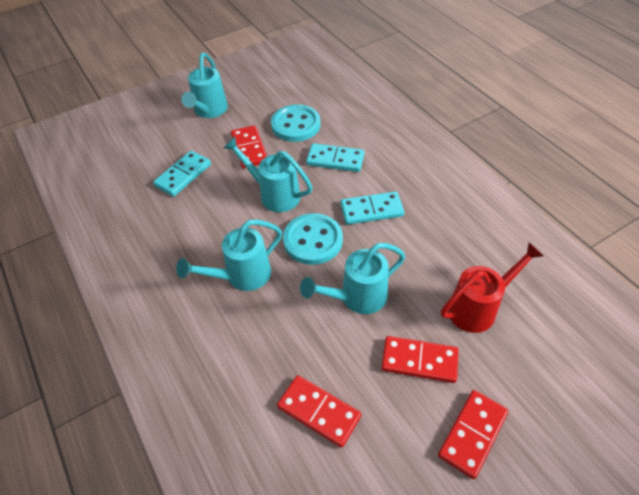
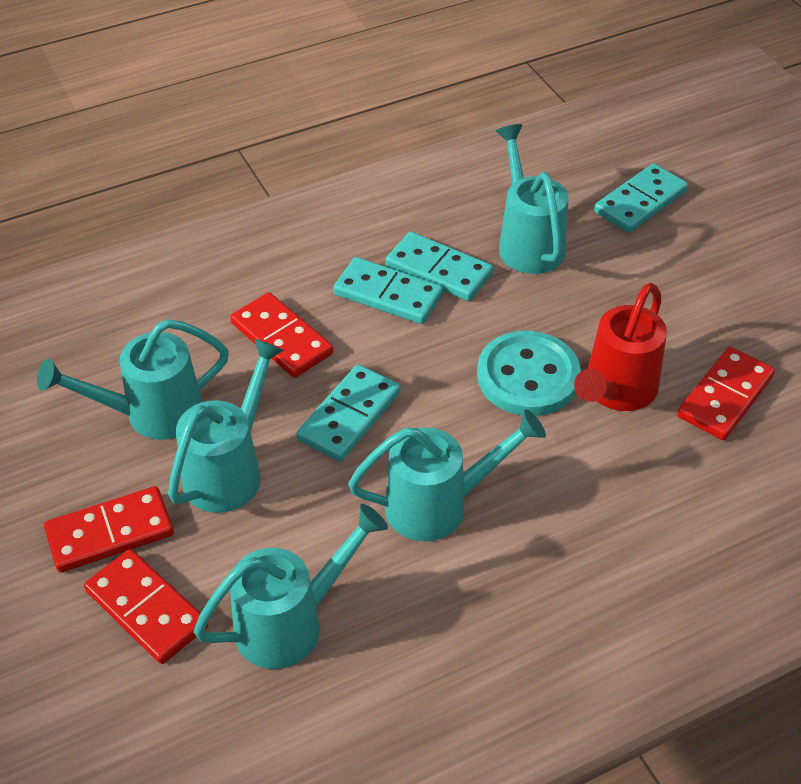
turquoise button: 2 -> 1
turquoise domino: 3 -> 4
turquoise watering can: 4 -> 5

